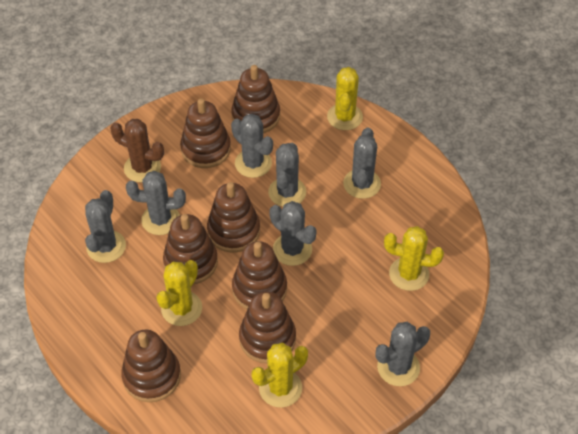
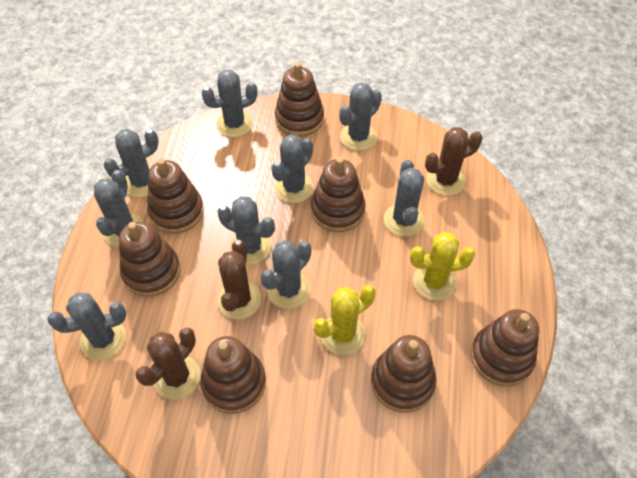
brown cactus: 1 -> 3
grey cactus: 7 -> 9
yellow cactus: 4 -> 2

